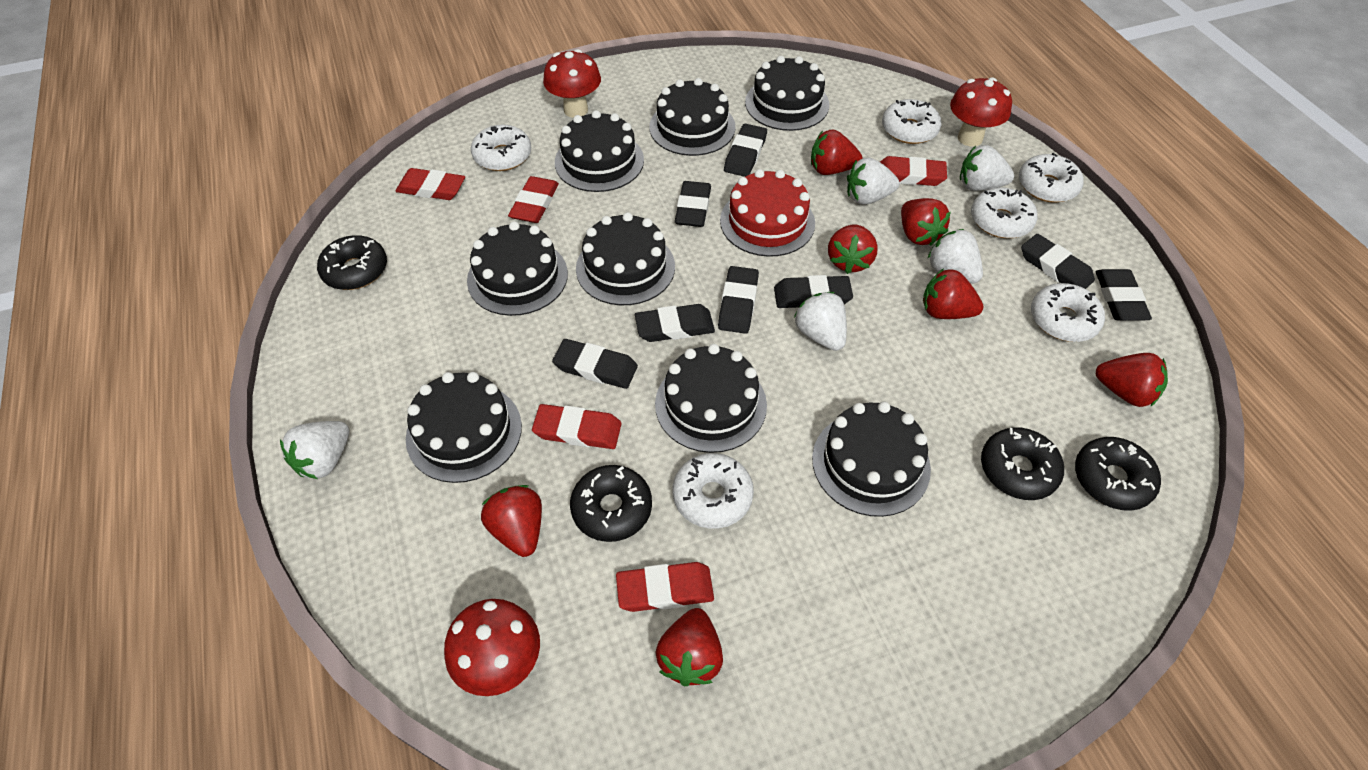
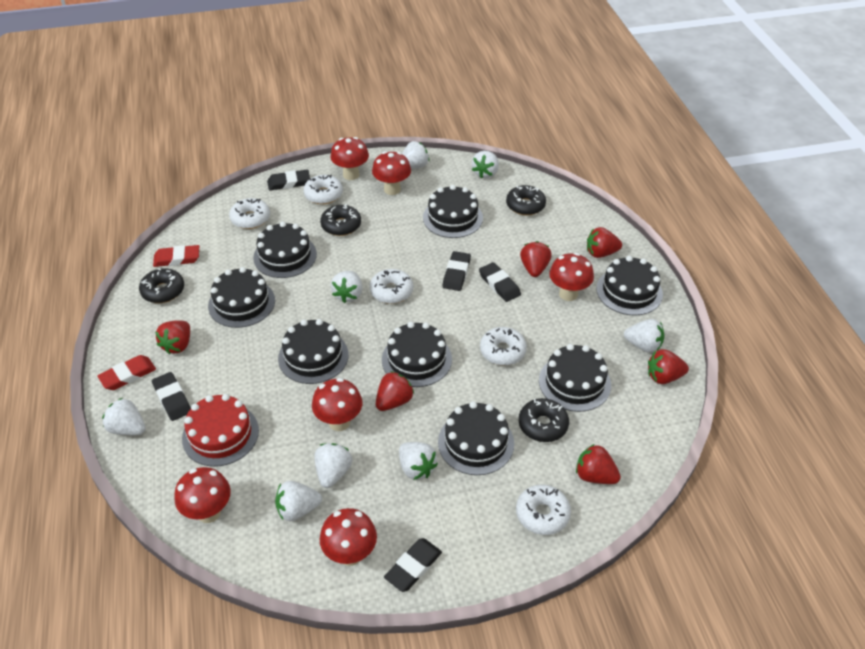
black eraser: 8 -> 5
red eraser: 5 -> 2
red mushroom: 3 -> 6
red strawberry: 7 -> 6
white donut: 6 -> 5
white strawberry: 5 -> 8

